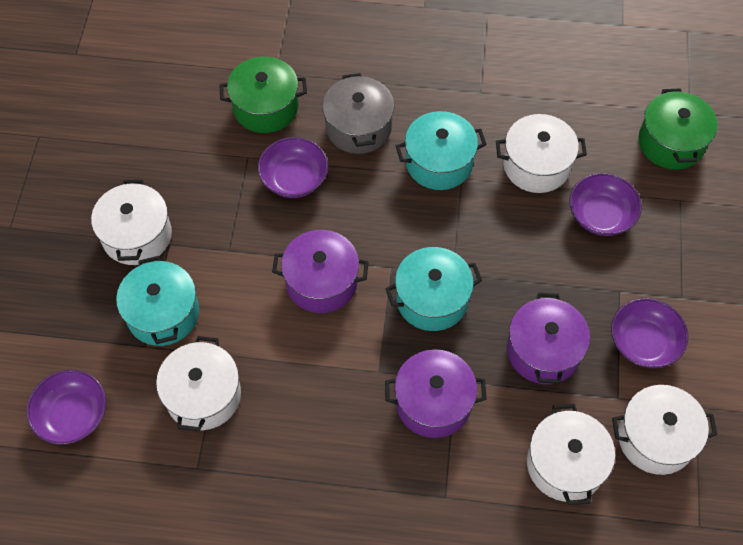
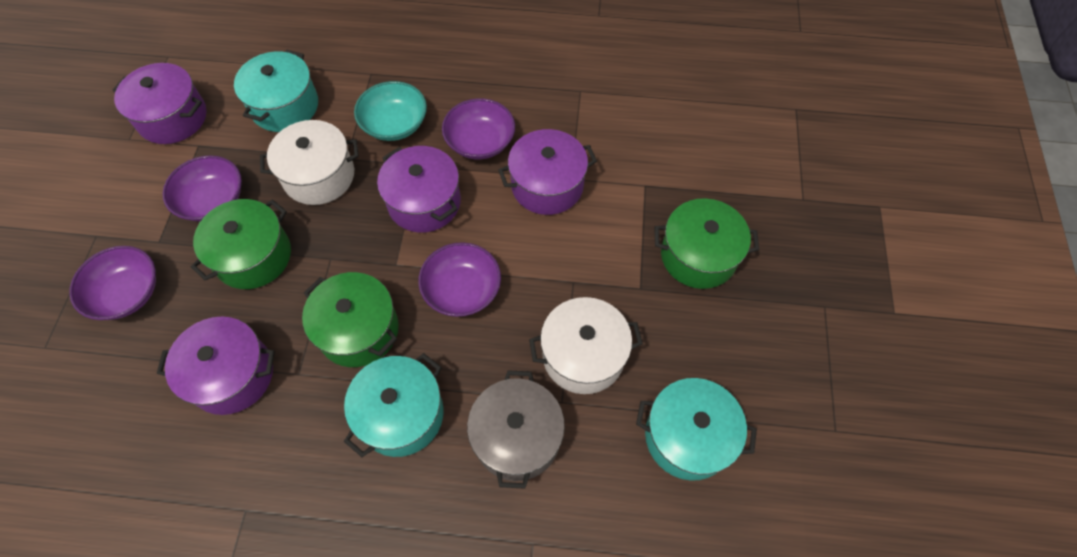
green pot: 2 -> 3
purple pot: 3 -> 4
turquoise bowl: 0 -> 1
white pot: 5 -> 2

